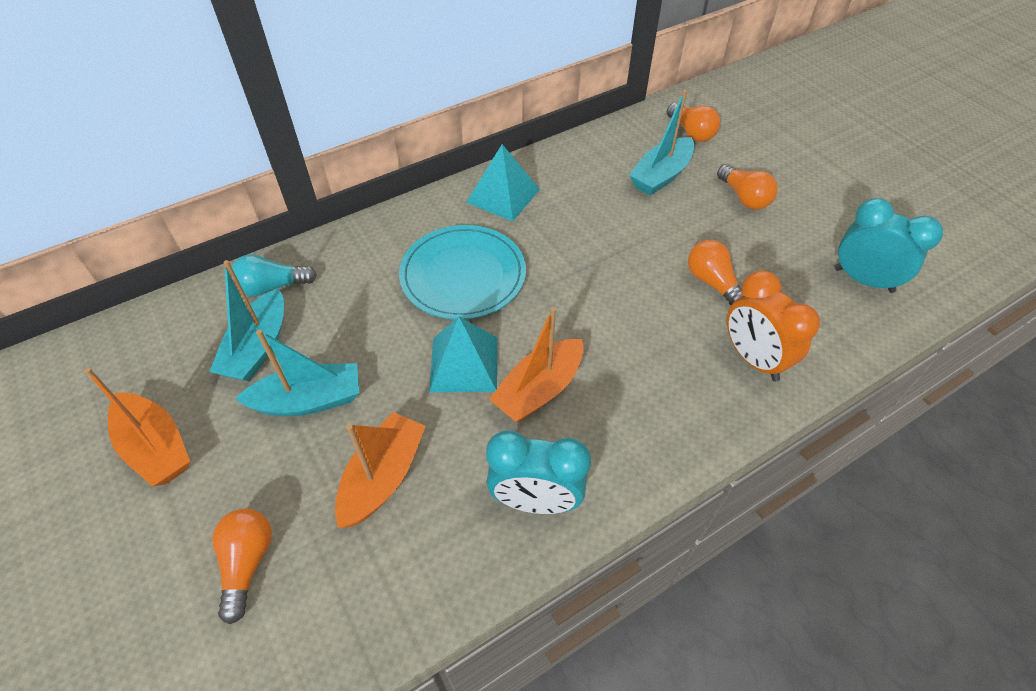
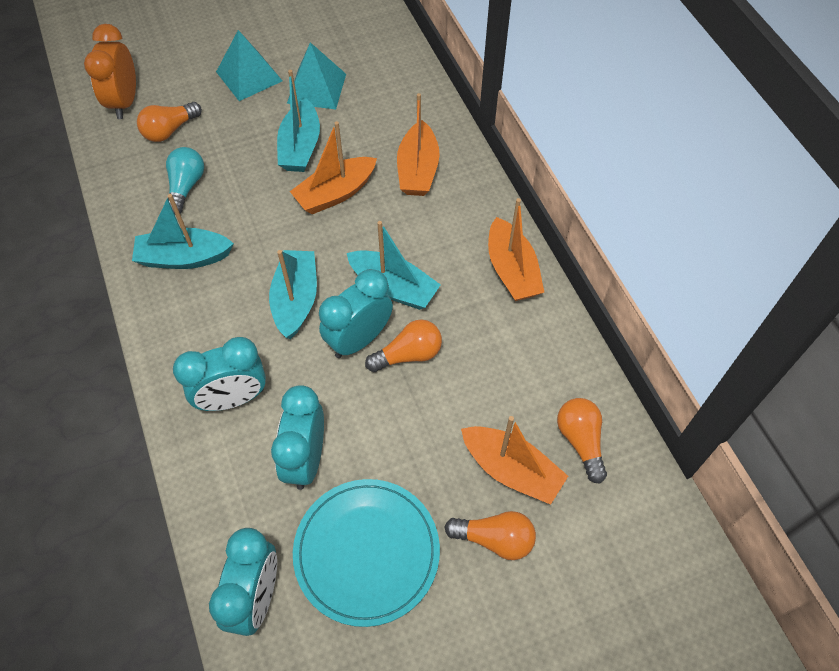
orange boat: 3 -> 4
turquoise boat: 3 -> 4
turquoise clock: 2 -> 4

